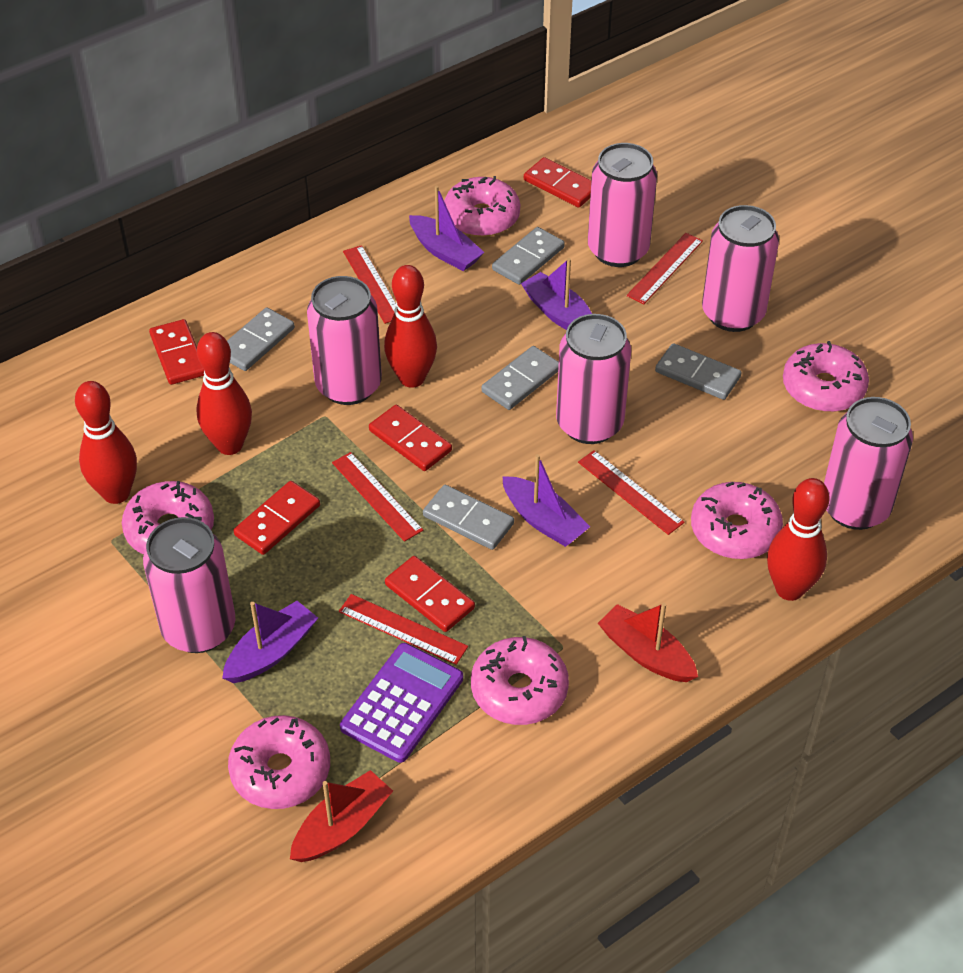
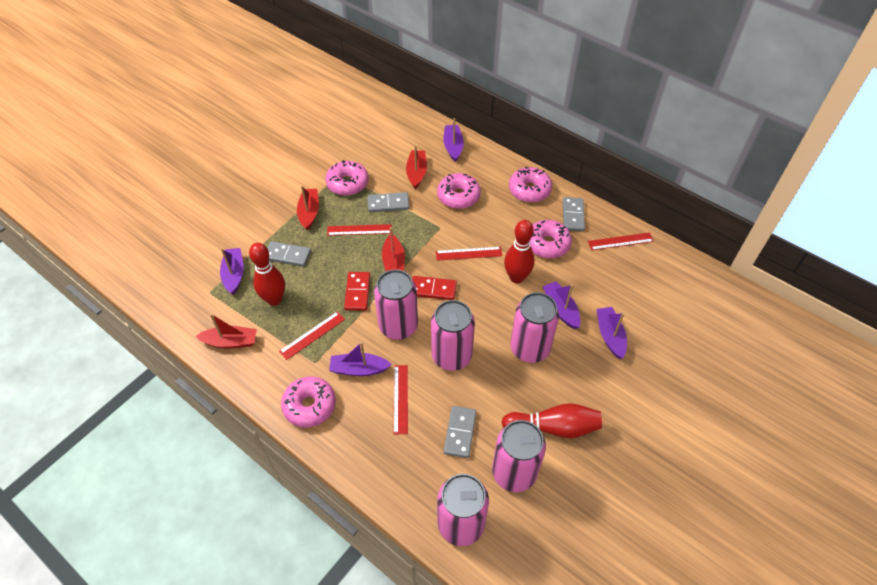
grey domino: 5 -> 4
pink can: 6 -> 5
pink donut: 6 -> 5
purple boat: 4 -> 5
purple calculator: 1 -> 0
red boat: 2 -> 4
red bowling pin: 4 -> 3
red domino: 5 -> 2

